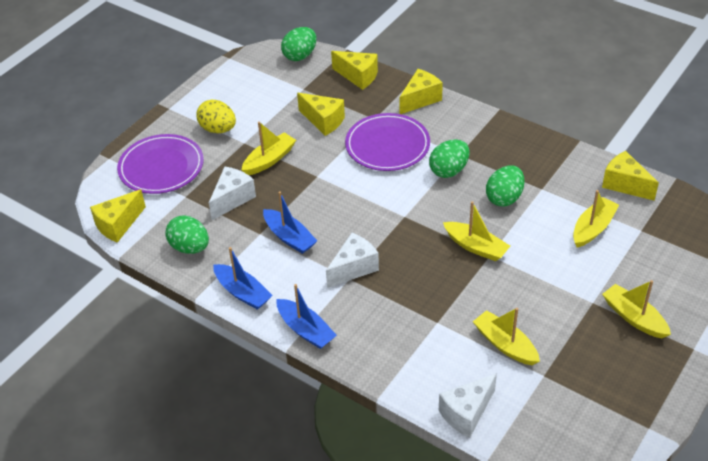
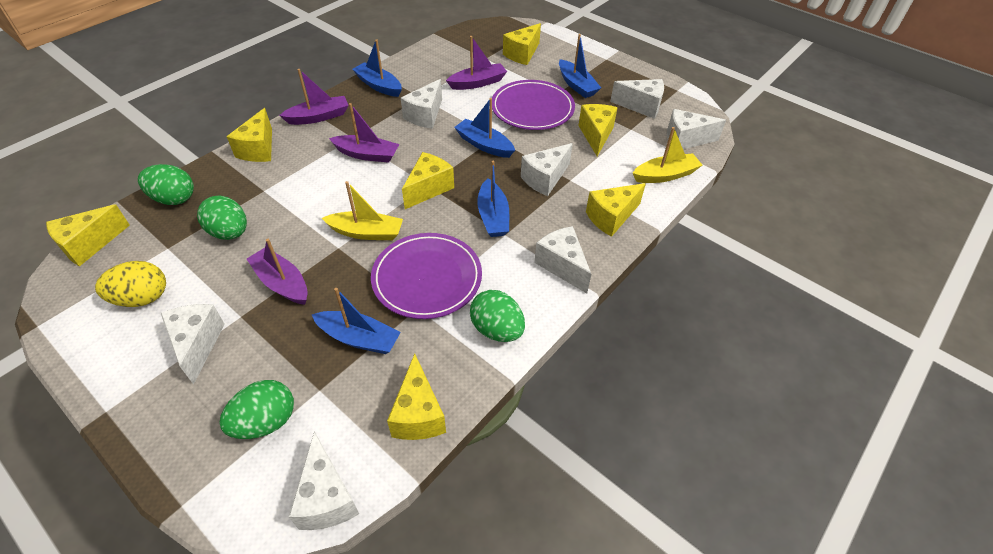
blue boat: 3 -> 5
purple boat: 0 -> 4
white cheese: 3 -> 7
yellow boat: 5 -> 2
yellow cheese: 5 -> 7

